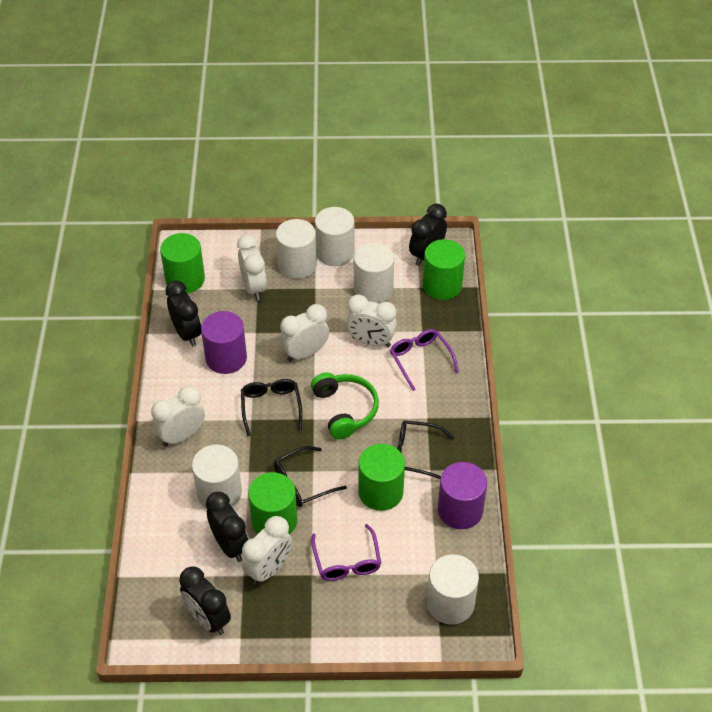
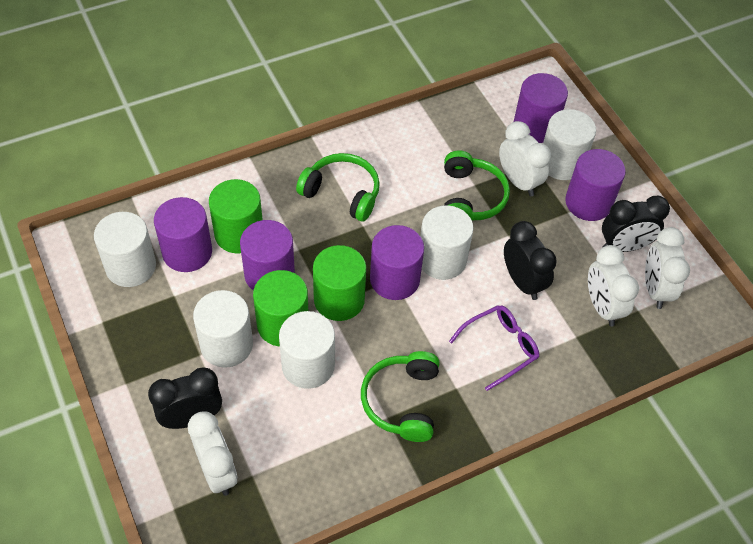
black clock: 4 -> 3
black glasses: 3 -> 0
green cylinder: 4 -> 3
green headphones: 1 -> 3
purple cylinder: 2 -> 5
purple glasses: 2 -> 1
white clock: 5 -> 4

